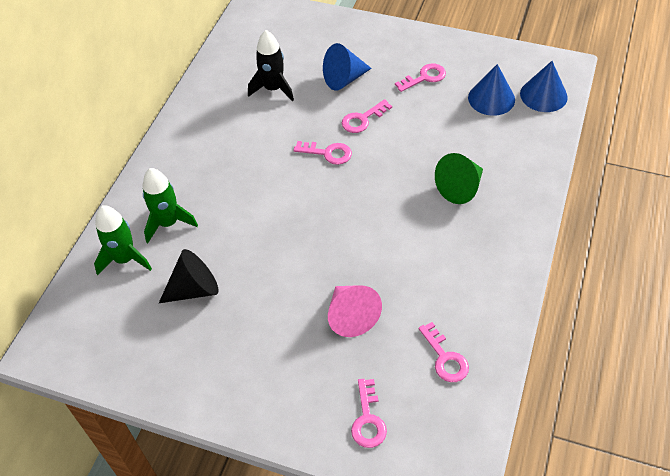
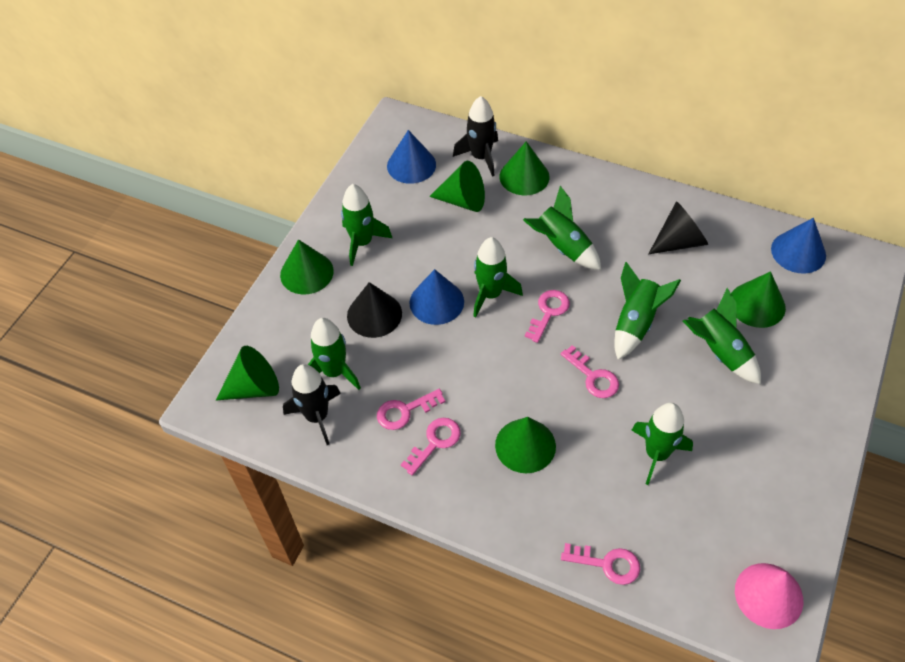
black cone: 1 -> 2
black rocket: 1 -> 2
green cone: 1 -> 6
green rocket: 2 -> 7

